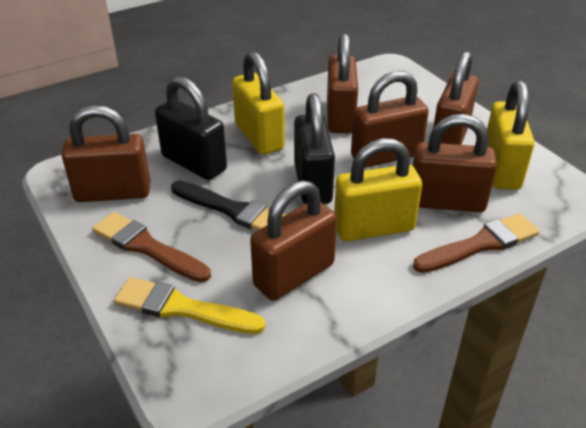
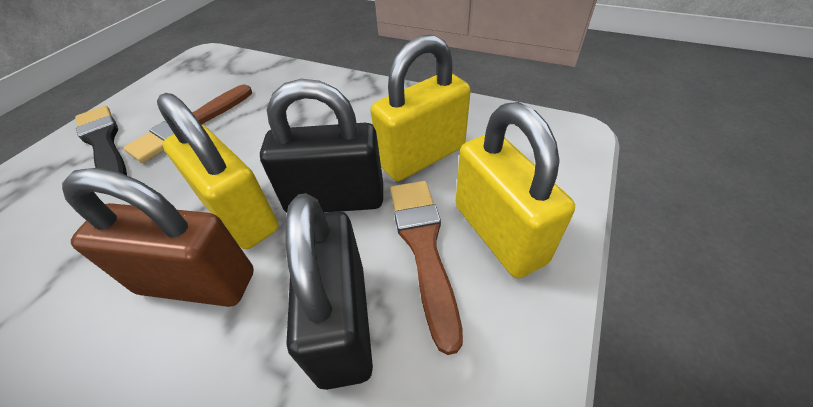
brown padlock: 6 -> 1
yellow brush: 1 -> 0

